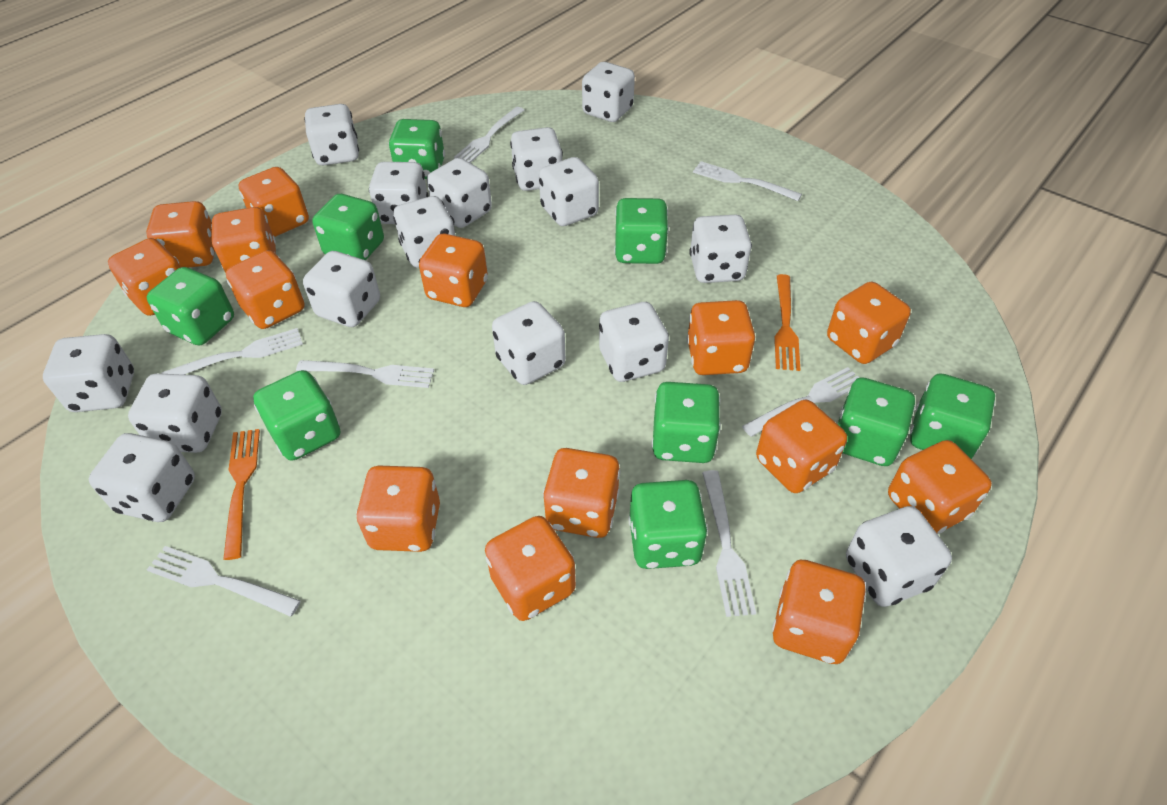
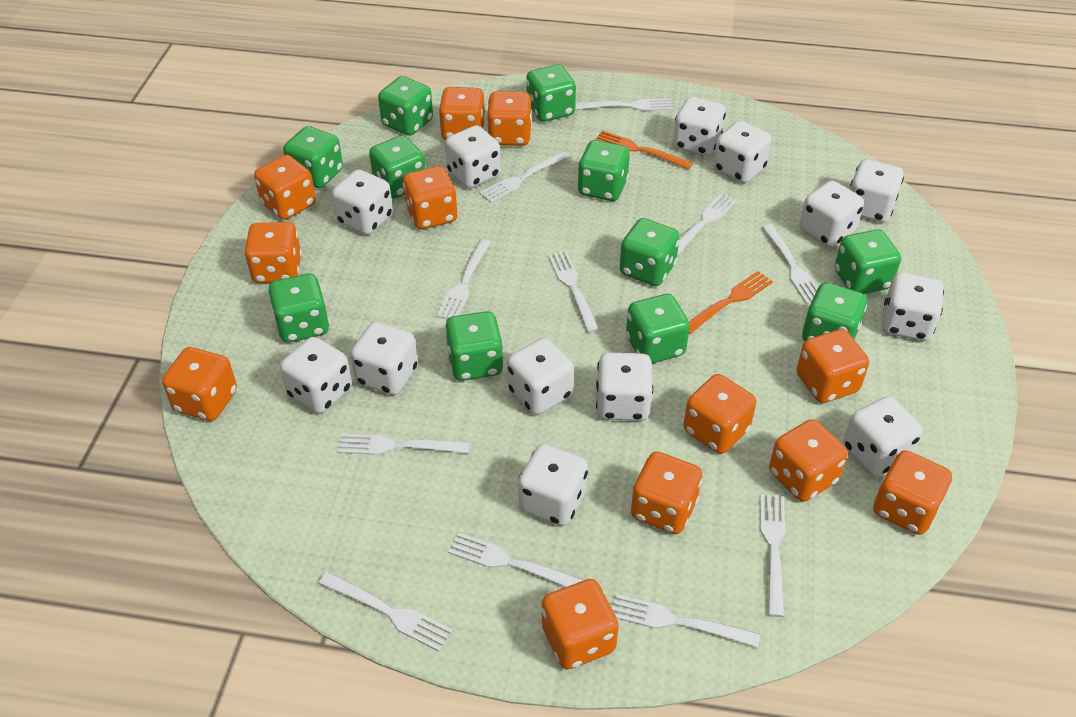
green dice: 9 -> 11
orange dice: 14 -> 12
white dice: 15 -> 13
white fork: 7 -> 11

